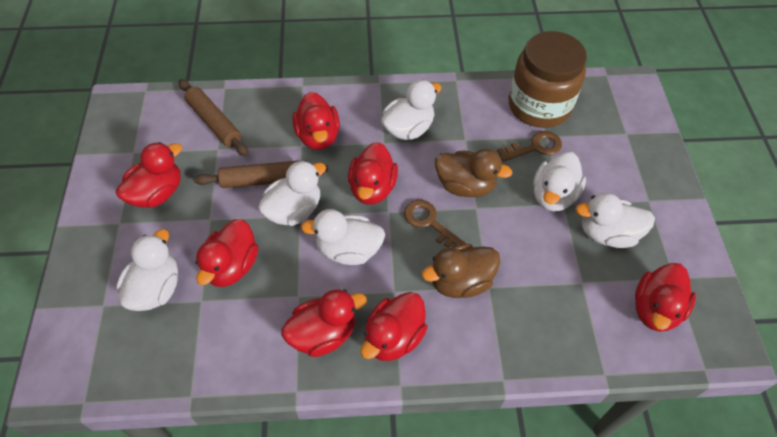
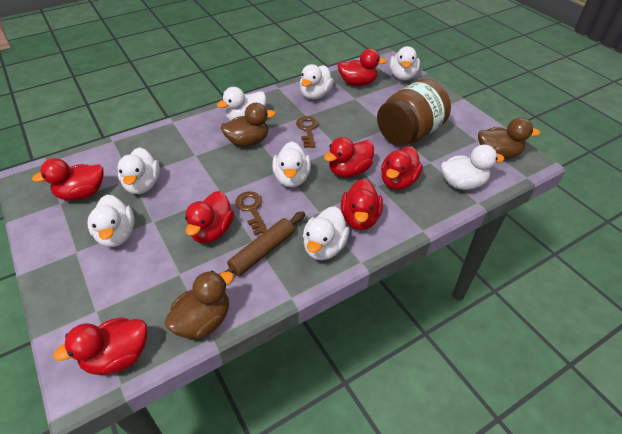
brown duck: 2 -> 3
brown rolling pin: 2 -> 1
white duck: 6 -> 8

